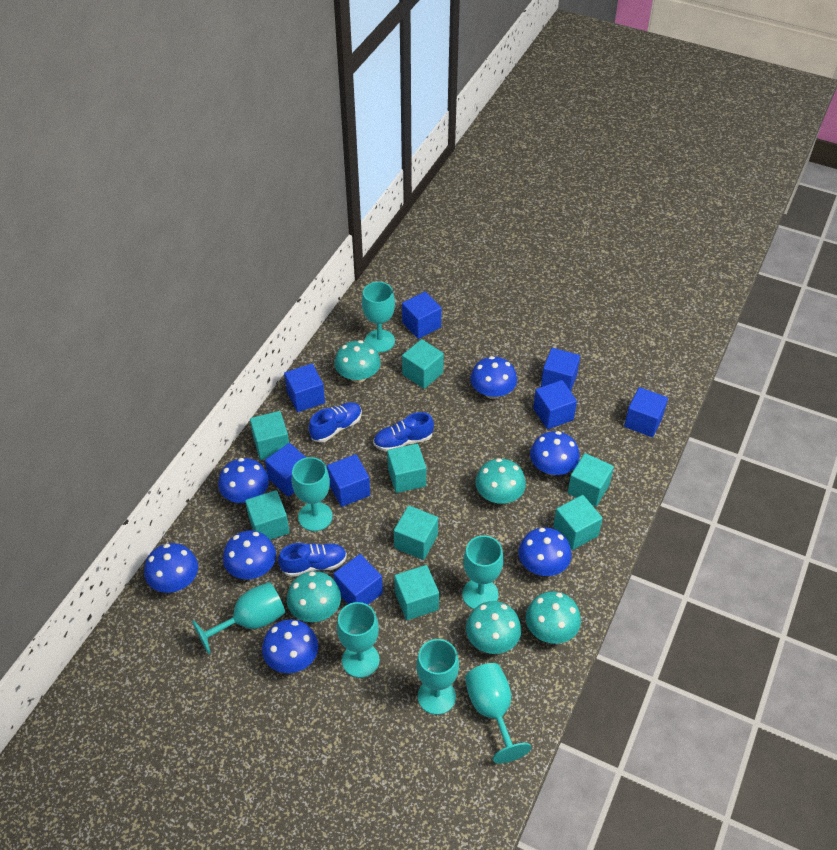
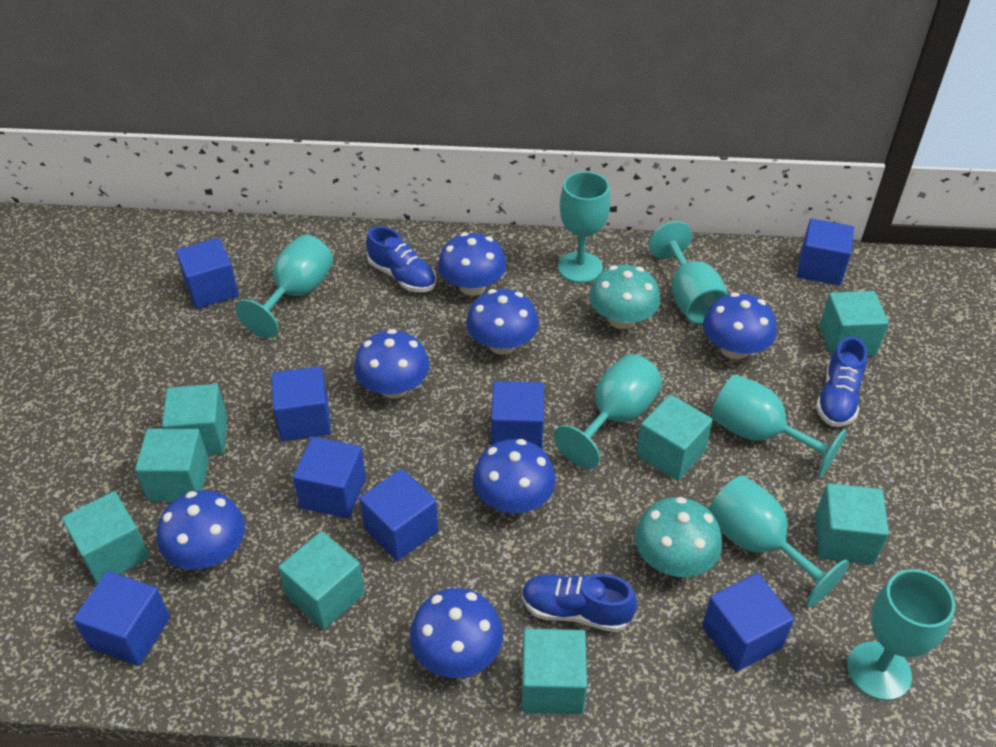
turquoise mushroom: 5 -> 2

